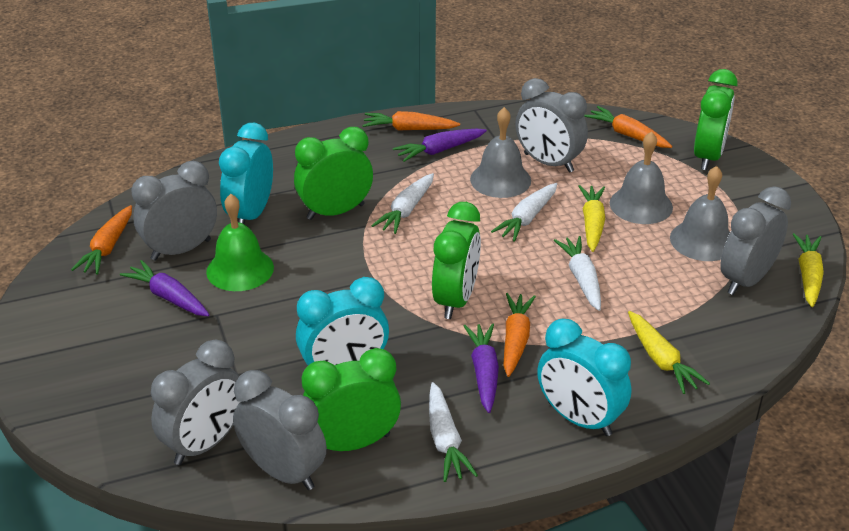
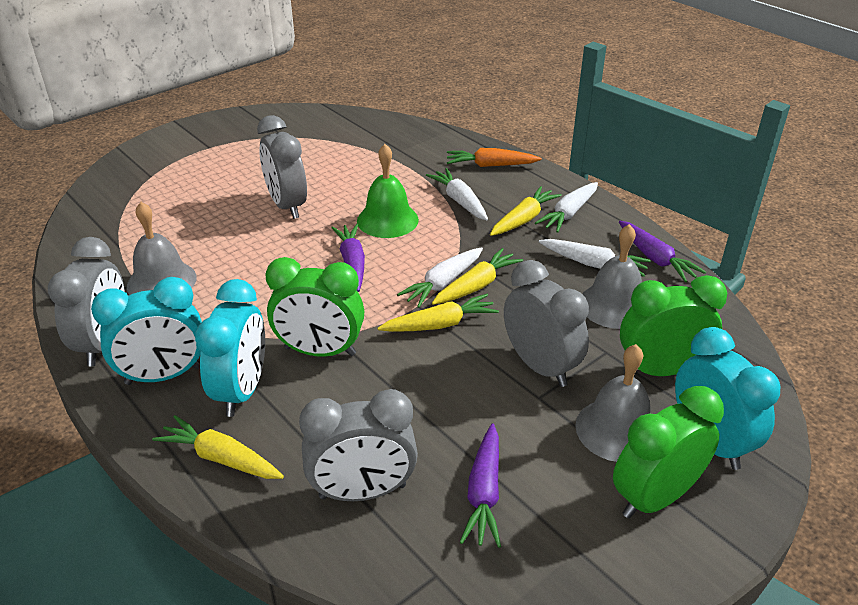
green clock: 4 -> 3
grey clock: 5 -> 4
orange carrot: 4 -> 1
yellow carrot: 3 -> 4

